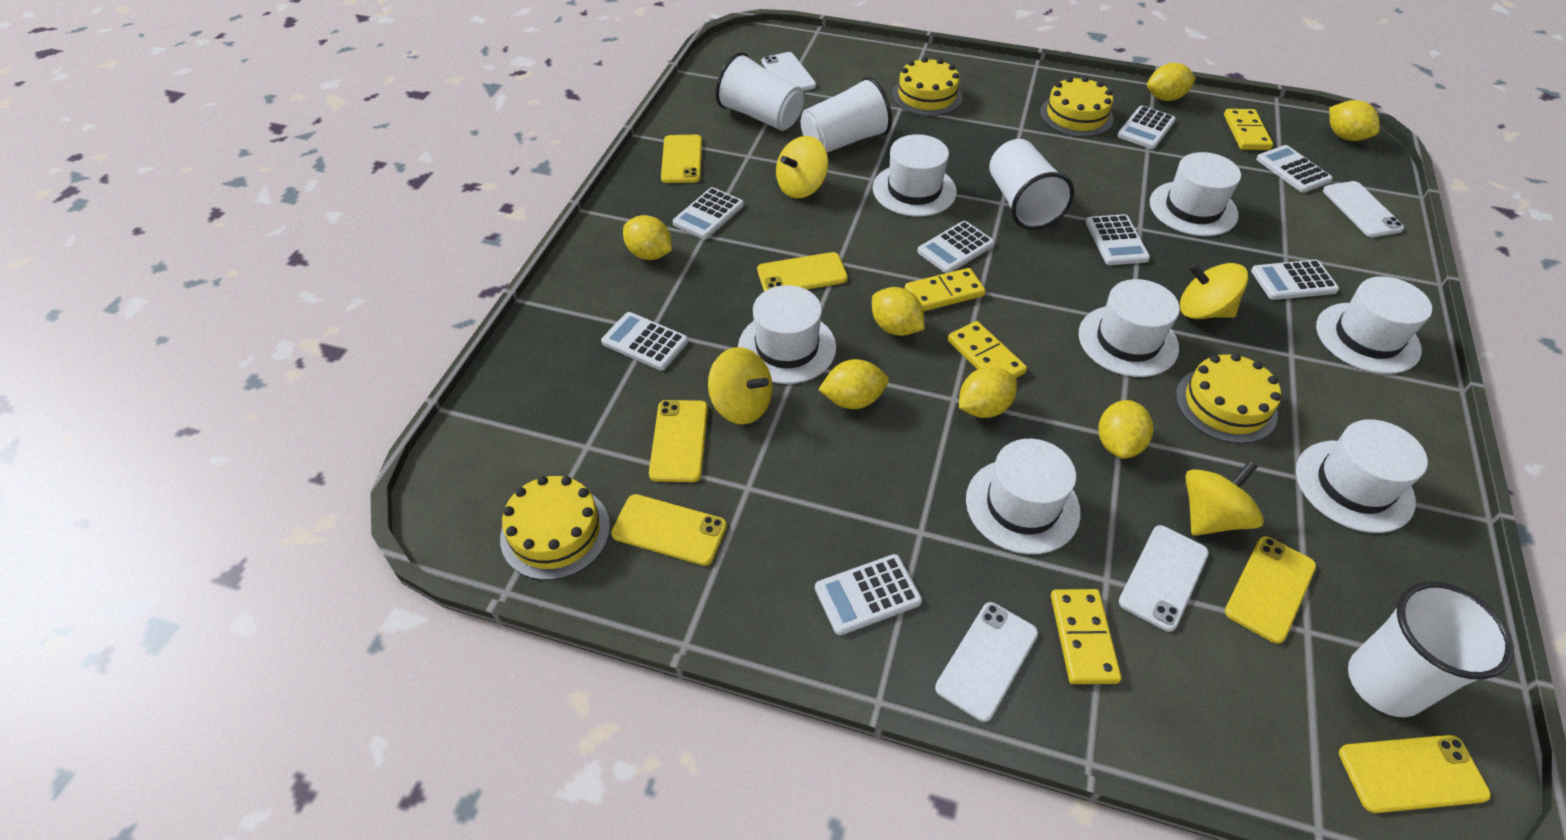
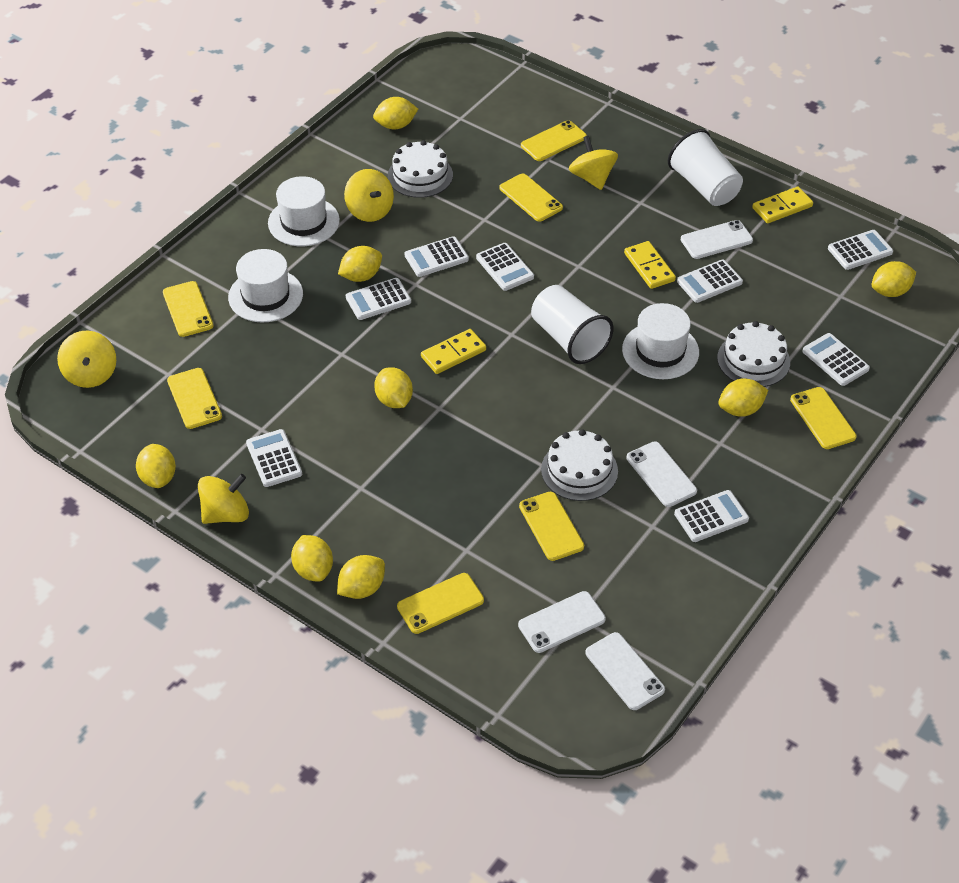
white cake: 0 -> 3
white cup: 4 -> 2
white hat: 7 -> 3
yellow cake: 4 -> 0
yellow domino: 4 -> 3
yellow lemon: 7 -> 8
yellow phone: 6 -> 7

